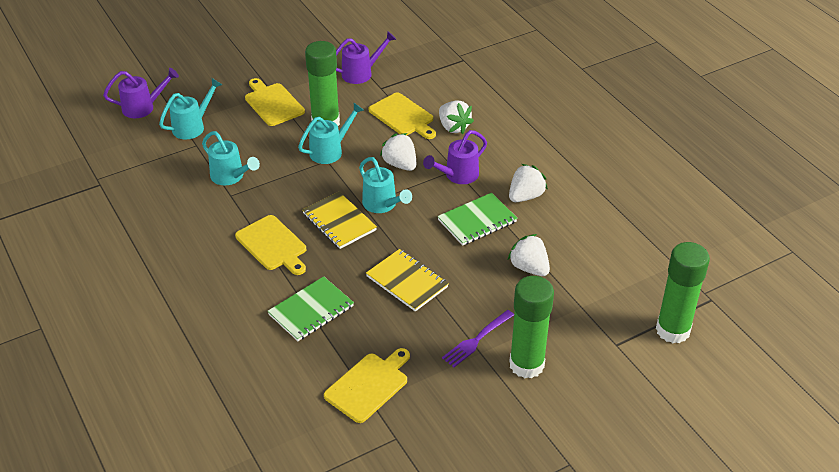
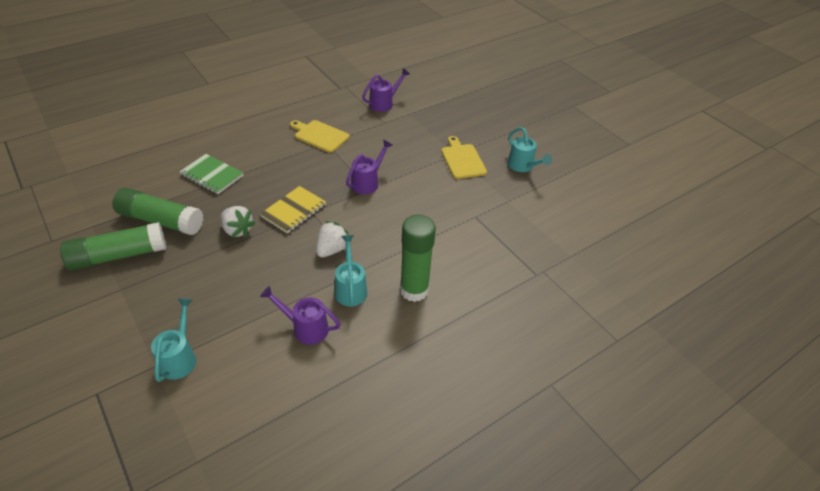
green notebook: 2 -> 1
purple fork: 1 -> 0
turquoise watering can: 4 -> 3
white strawberry: 4 -> 2
yellow cutting board: 4 -> 2
yellow notebook: 2 -> 1

